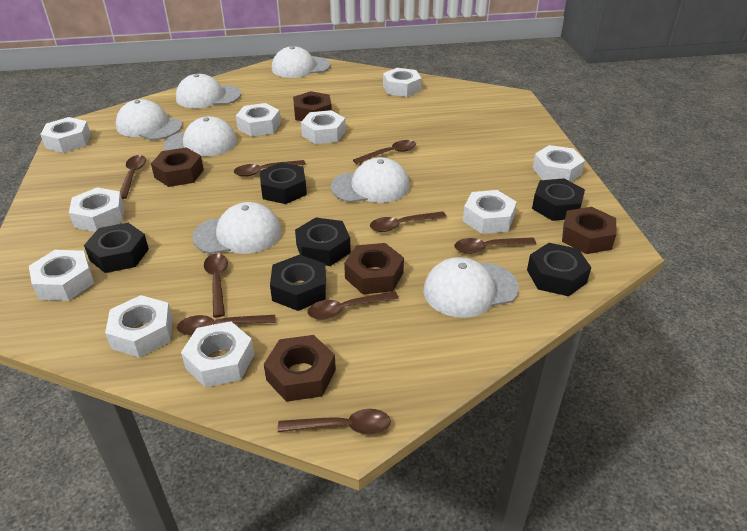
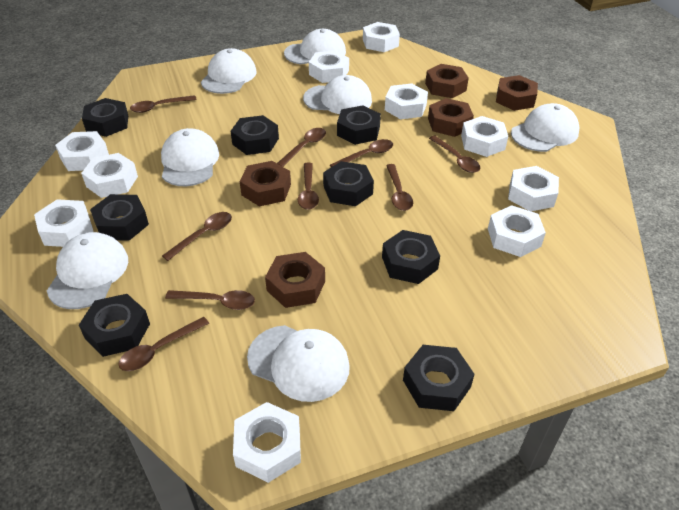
black nut: 6 -> 8

